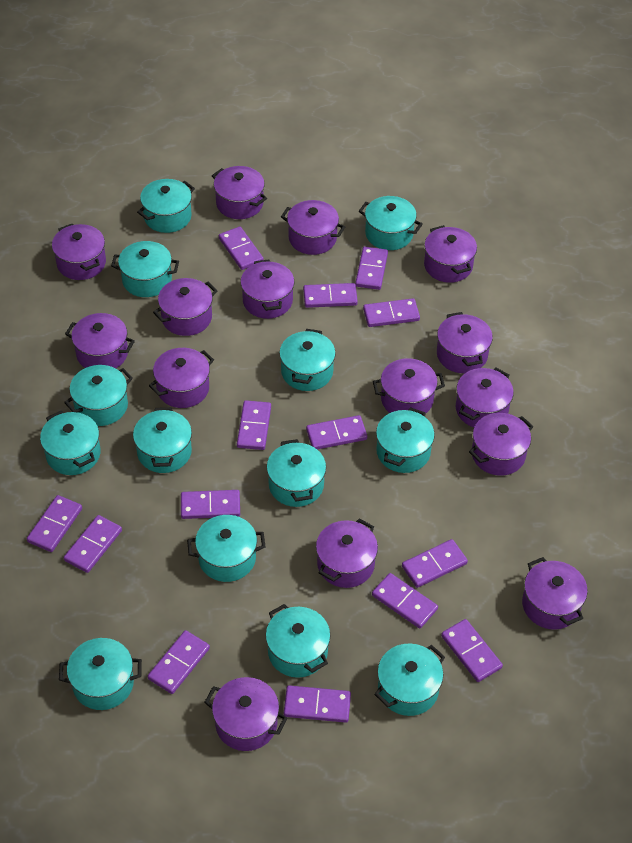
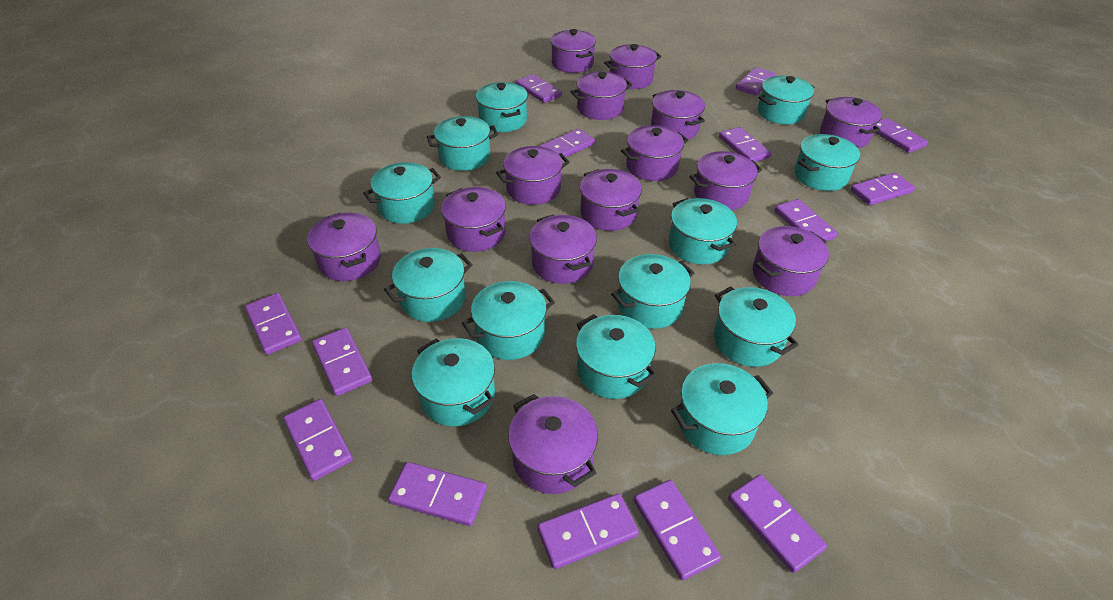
purple pot: 15 -> 14

